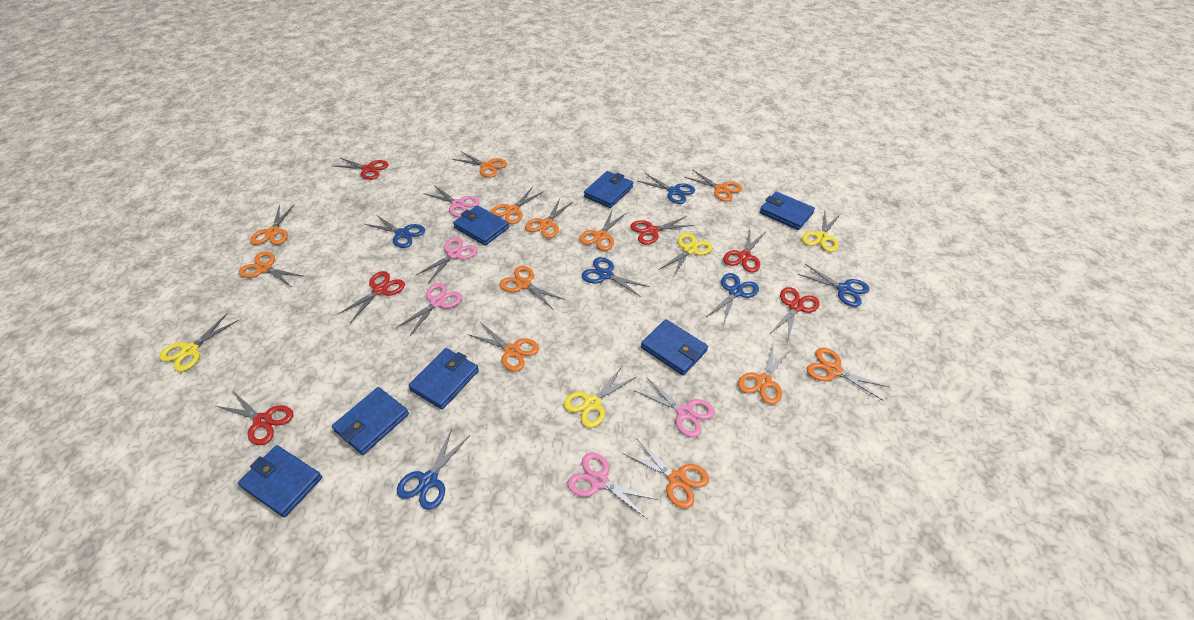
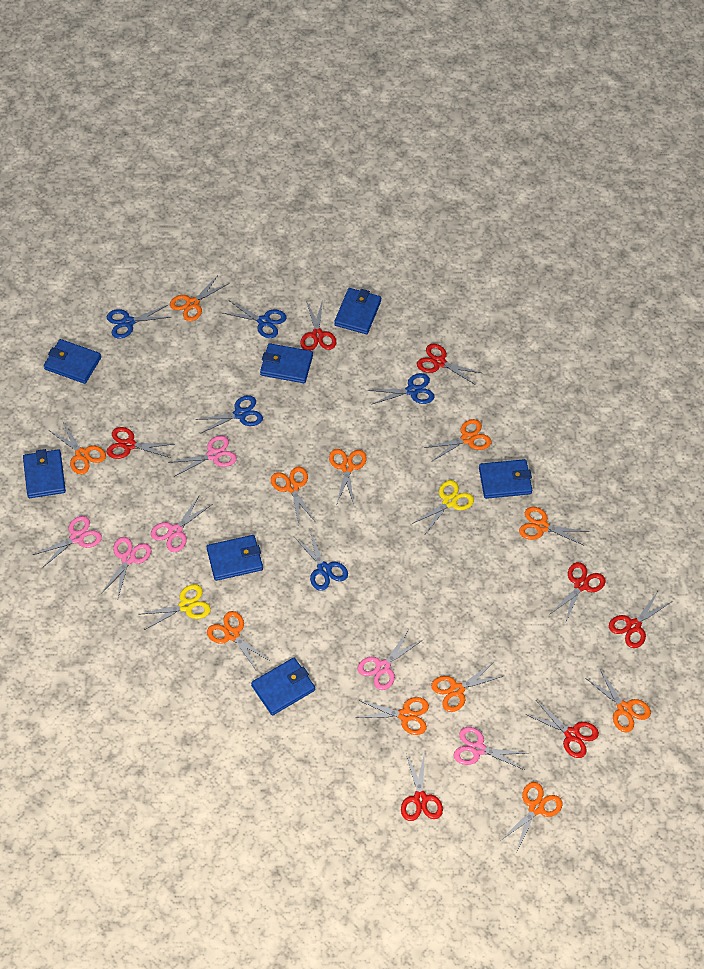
blue scissors: 6 -> 5
orange scissors: 12 -> 11
pink scissors: 5 -> 6
red scissors: 6 -> 7
yellow scissors: 4 -> 2

